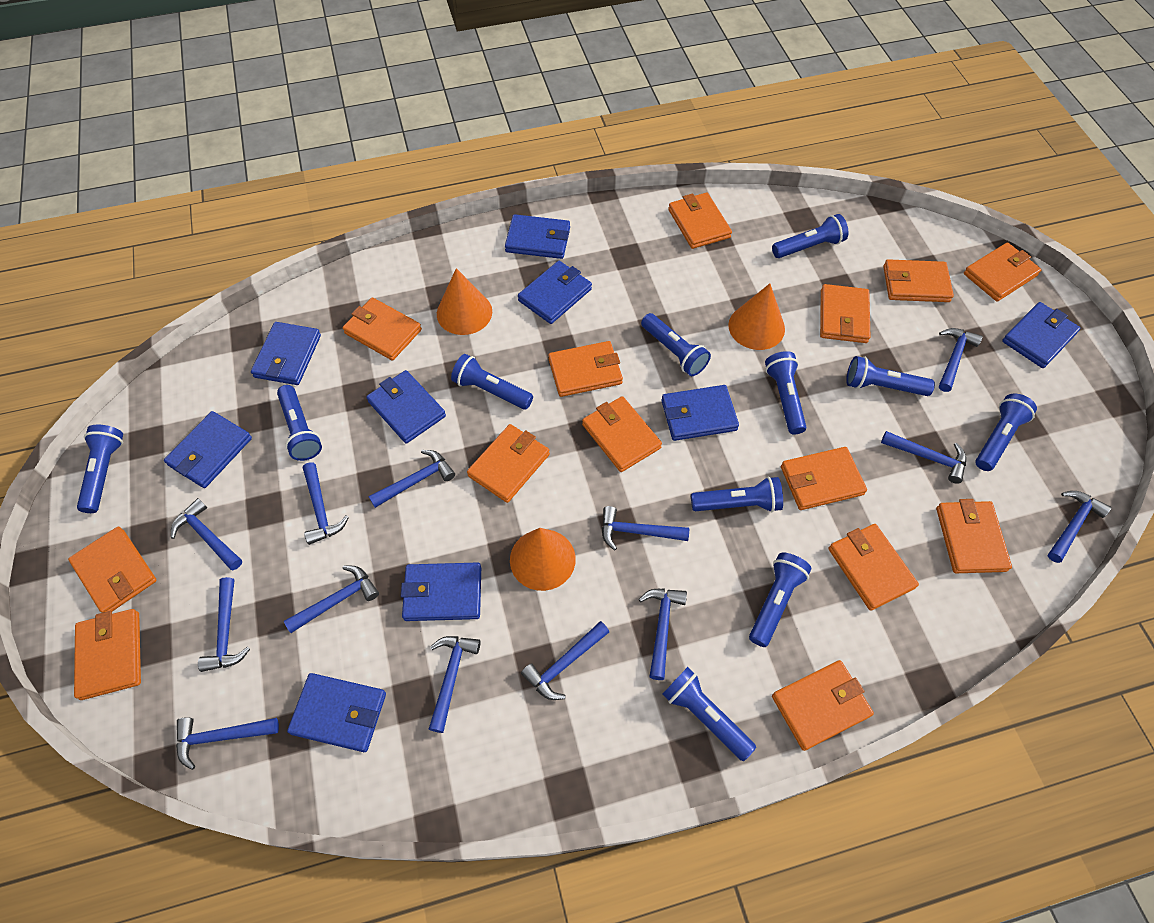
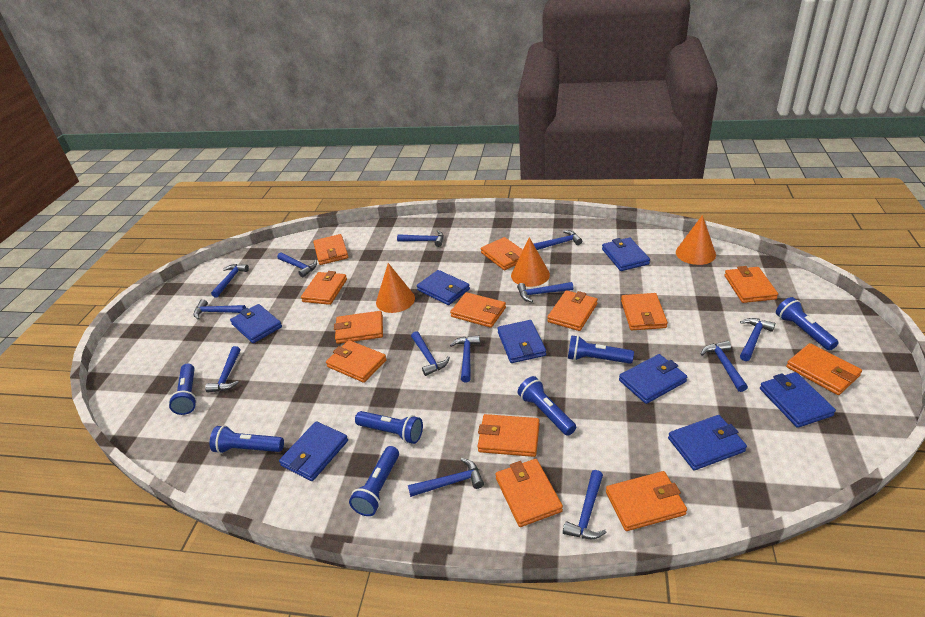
blue flashlight: 11 -> 7
blue wallet: 9 -> 8
orange wallet: 14 -> 13

